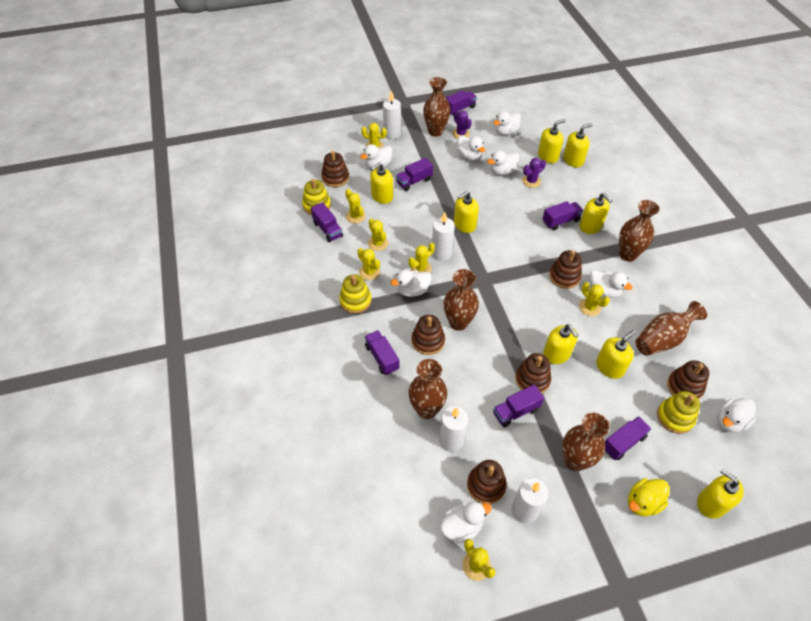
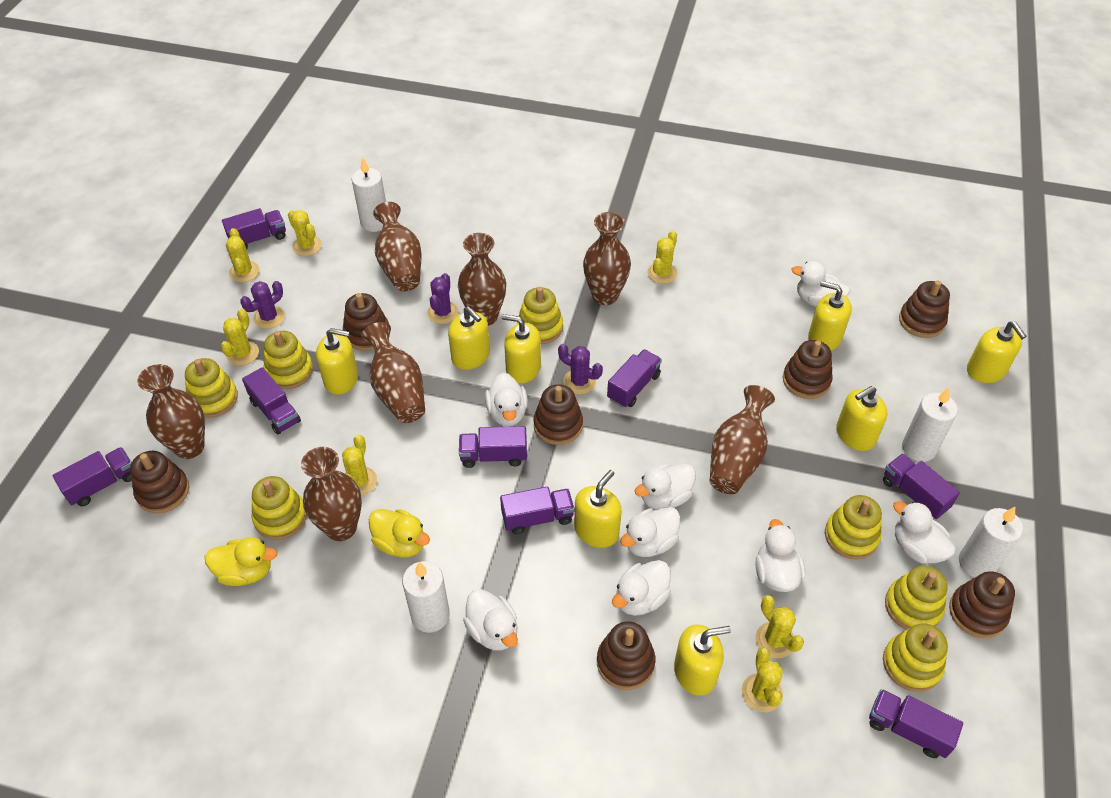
brown stacking toy: 6 -> 7
brown vase: 6 -> 7
purple cactus: 2 -> 3
purple truck: 7 -> 8
yellow duck: 1 -> 2
yellow stacking toy: 3 -> 7

